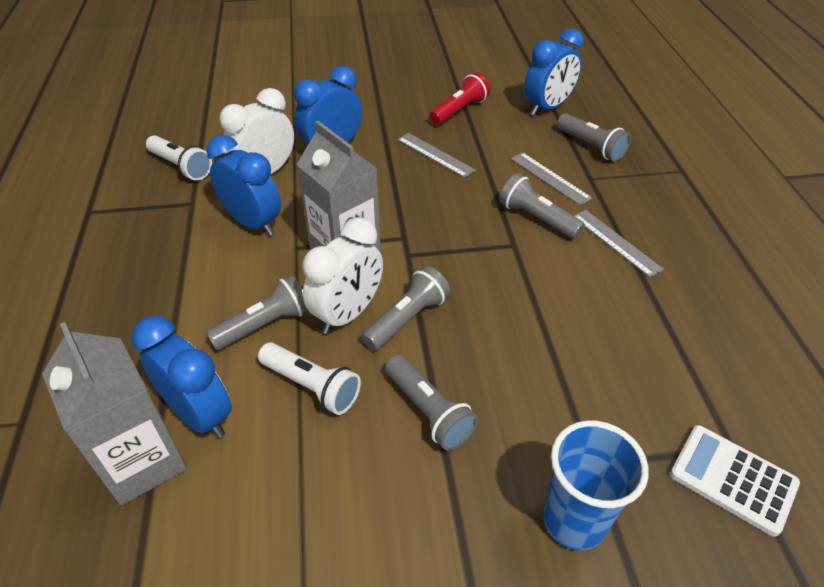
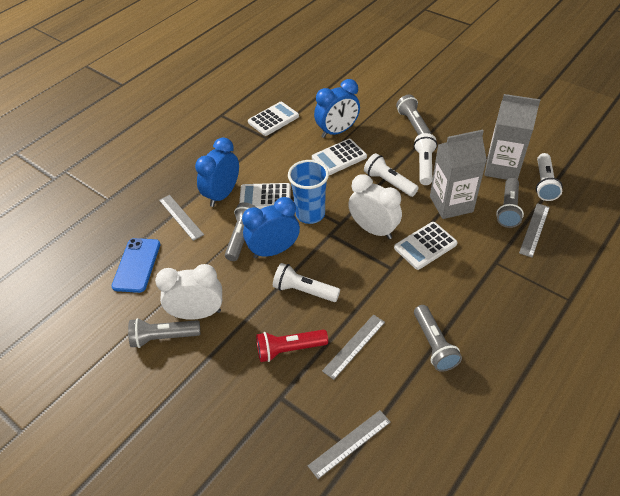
blue clock: 4 -> 3
blue phone: 0 -> 1
grey ruler: 3 -> 4
white calculator: 1 -> 4
white flashlight: 2 -> 4

